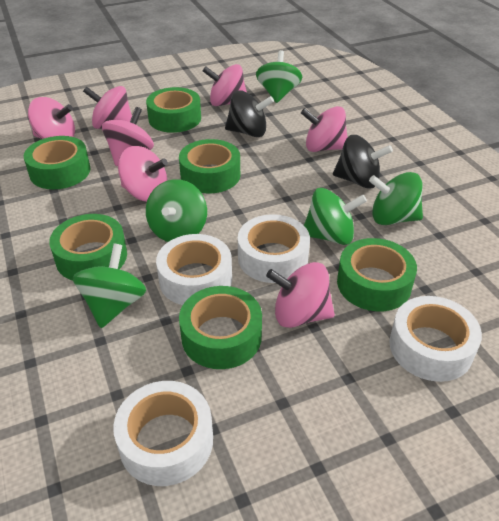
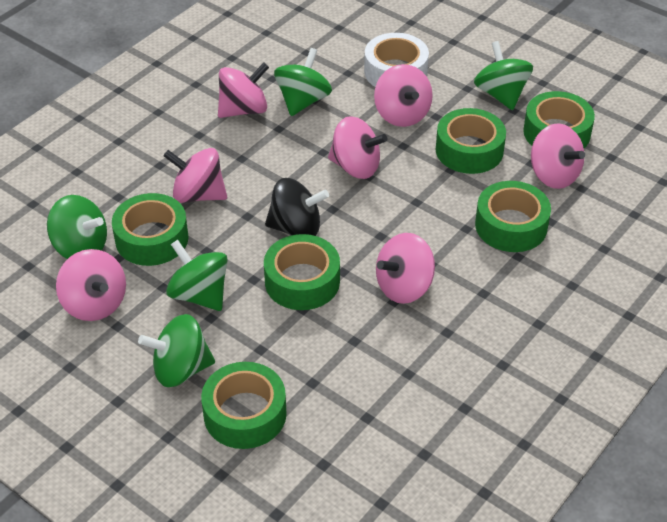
black spinning top: 2 -> 1
white tape: 4 -> 1

